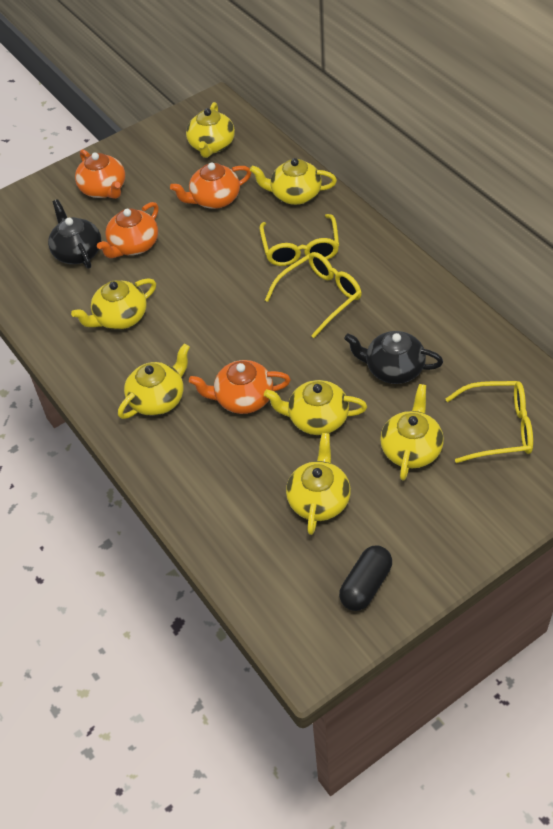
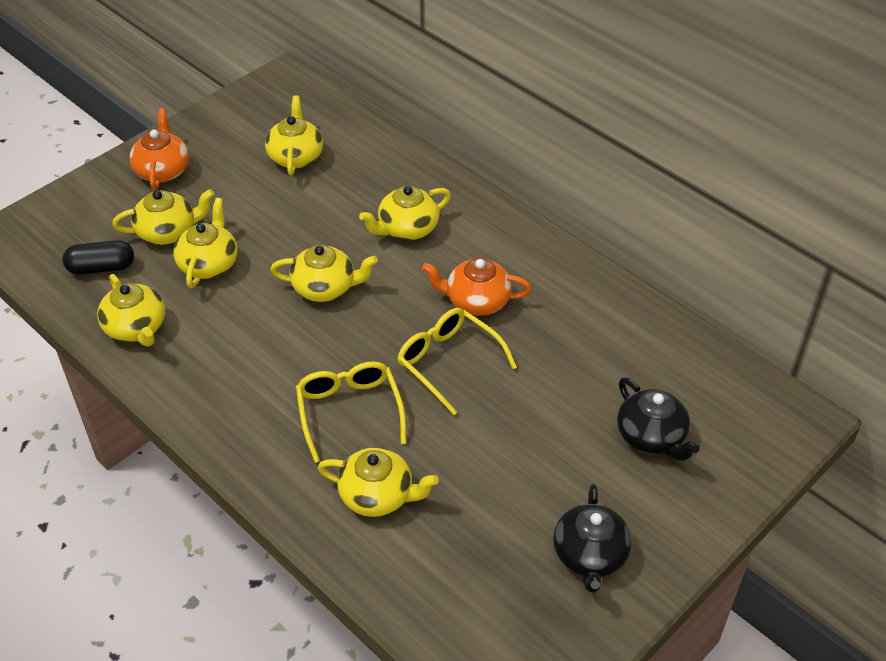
orange teapot: 4 -> 2
yellow glasses: 3 -> 2

